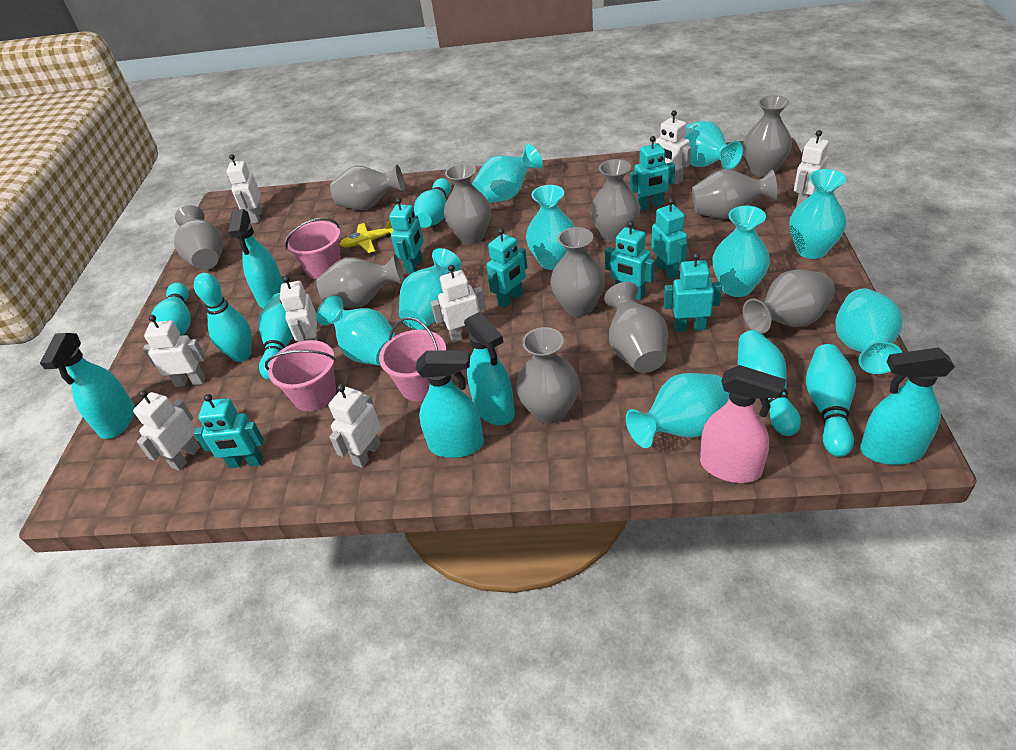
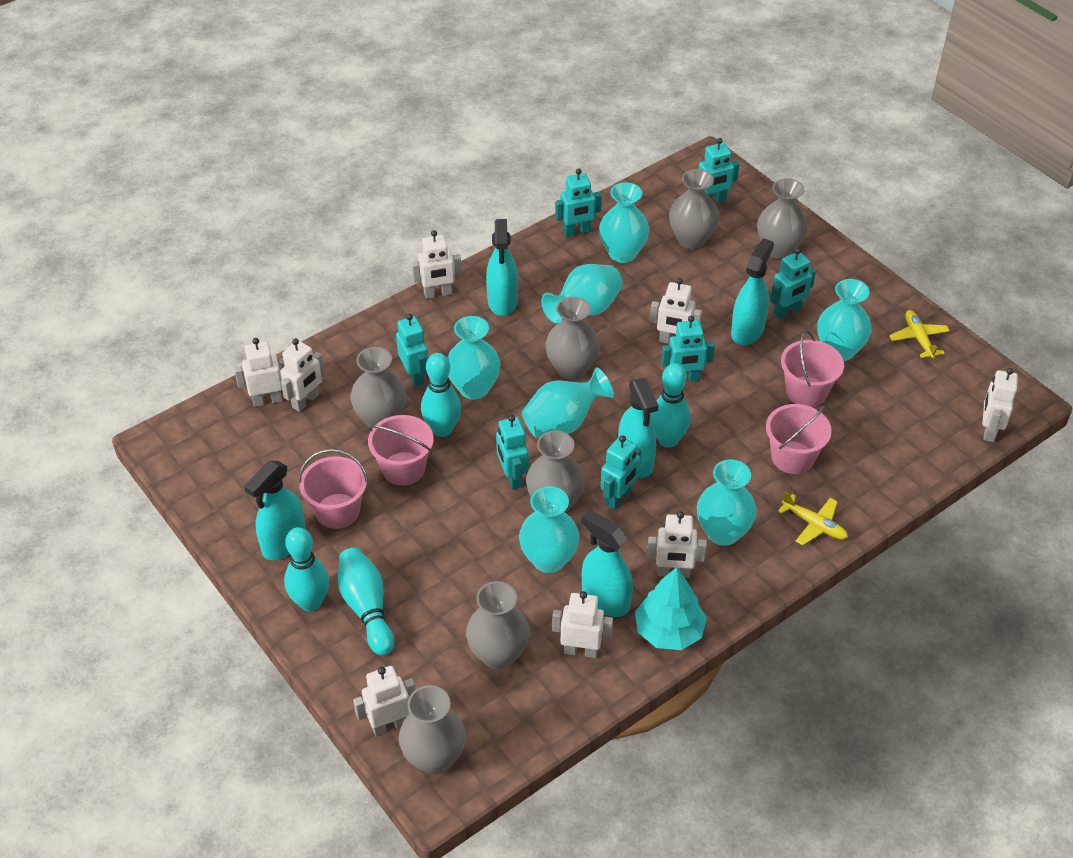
grey vase: 11 -> 7
pink bucket: 3 -> 4
pink spray bottle: 1 -> 0
turquoise bowling pin: 6 -> 4
turquoise tree: 0 -> 1
turquoise vase: 9 -> 7
yellow plane: 1 -> 2

